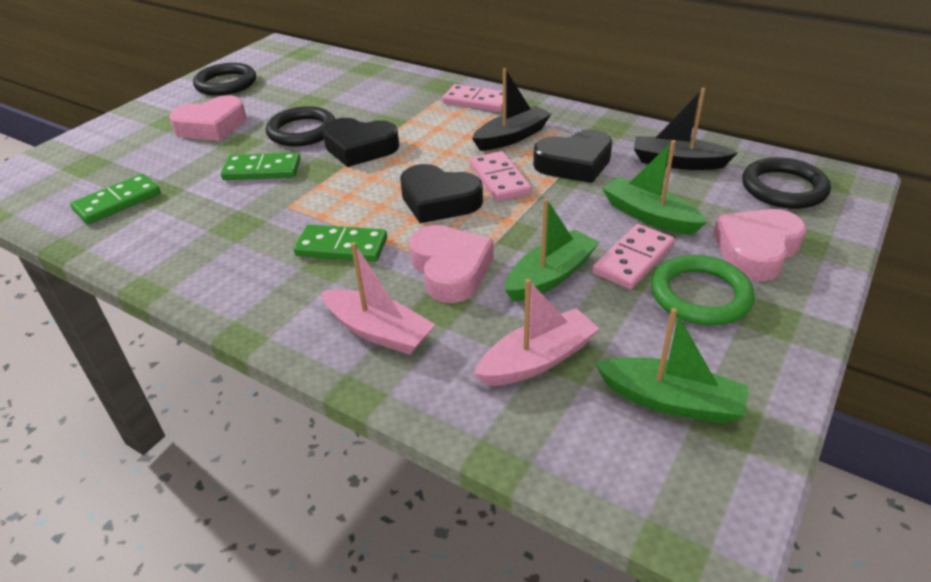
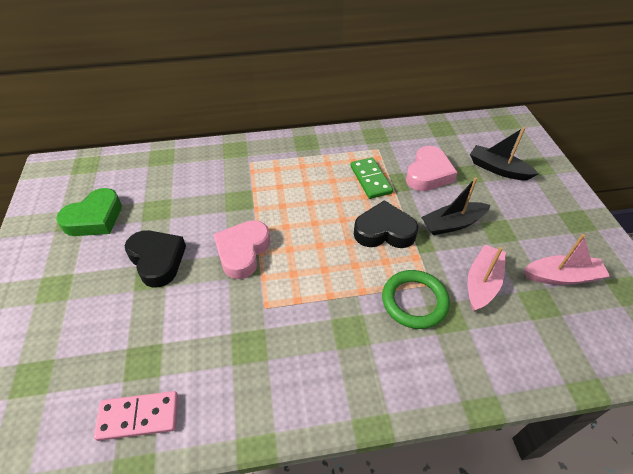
black heart: 3 -> 2
black ring: 3 -> 0
green boat: 3 -> 0
green domino: 3 -> 1
green heart: 0 -> 1
pink domino: 3 -> 1
pink heart: 3 -> 2

